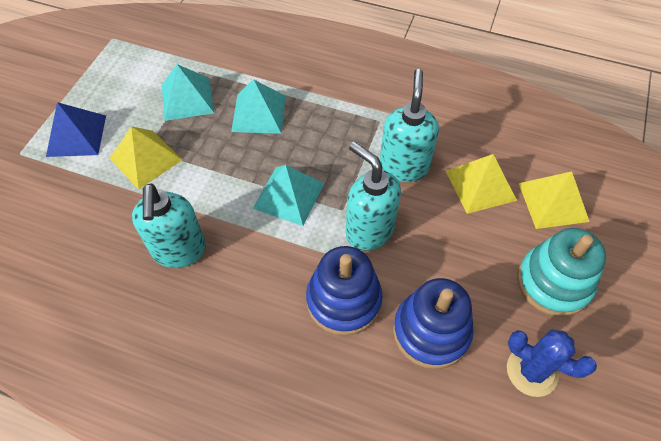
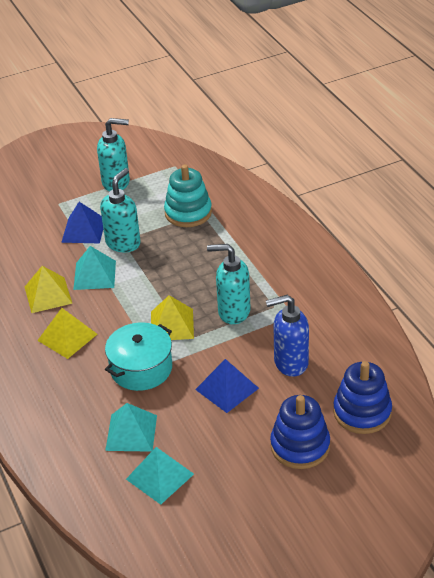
blue cactus: 1 -> 0
blue pyramid: 1 -> 2
blue soap dispenser: 0 -> 1
turquoise pot: 0 -> 1

